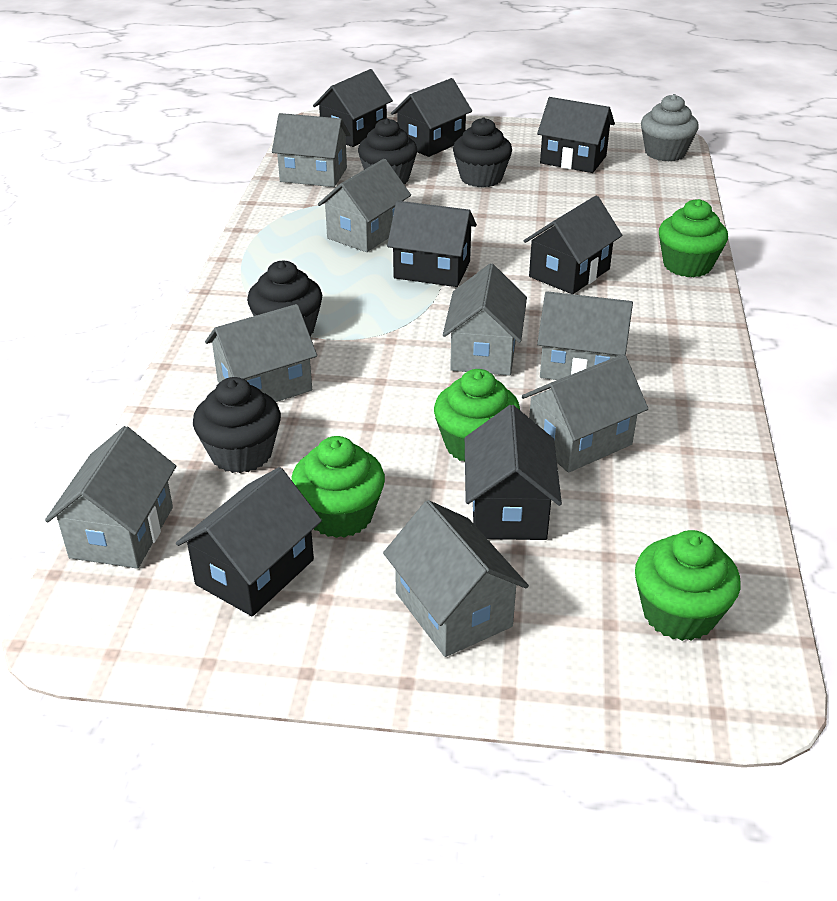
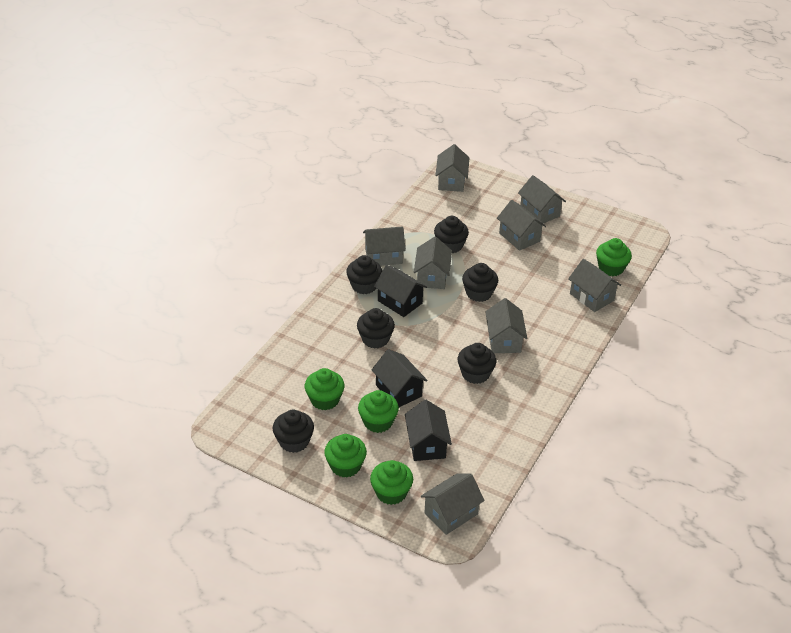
black cupcake: 4 -> 6
black house: 7 -> 3
green cupcake: 4 -> 5
grey cupcake: 1 -> 0

